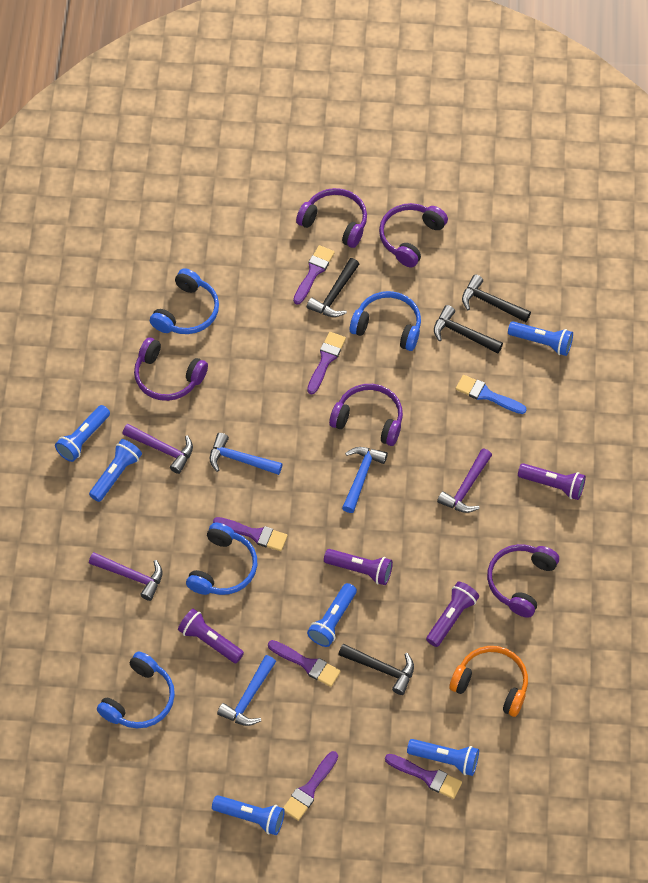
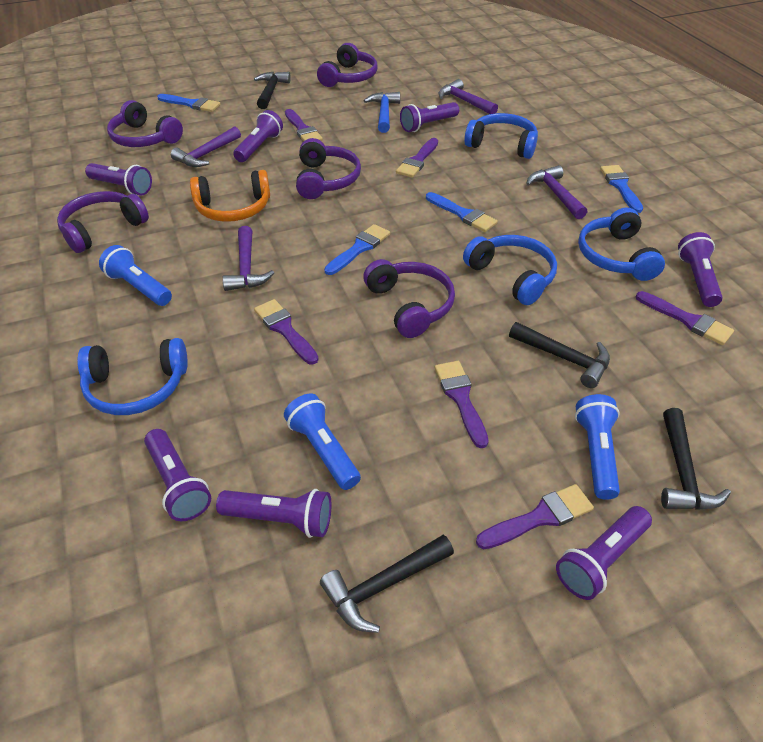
blue brush: 1 -> 4
blue flashlight: 6 -> 3
blue hammer: 3 -> 1
purple flashlight: 4 -> 7
purple hammer: 3 -> 4

